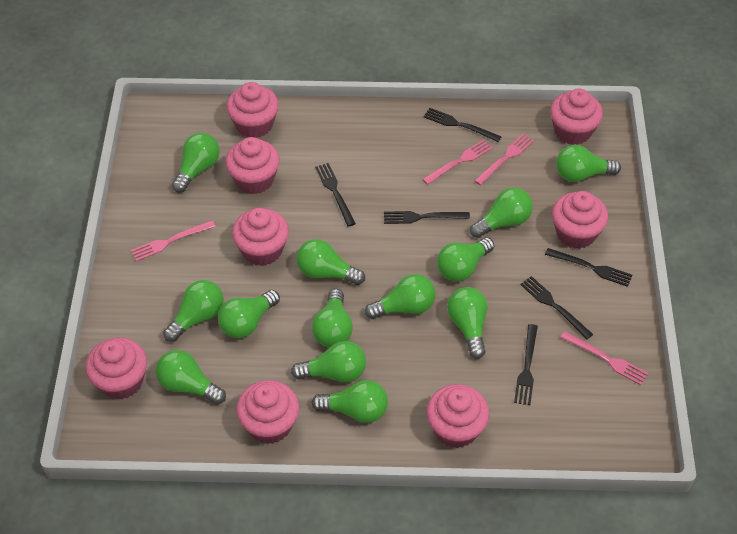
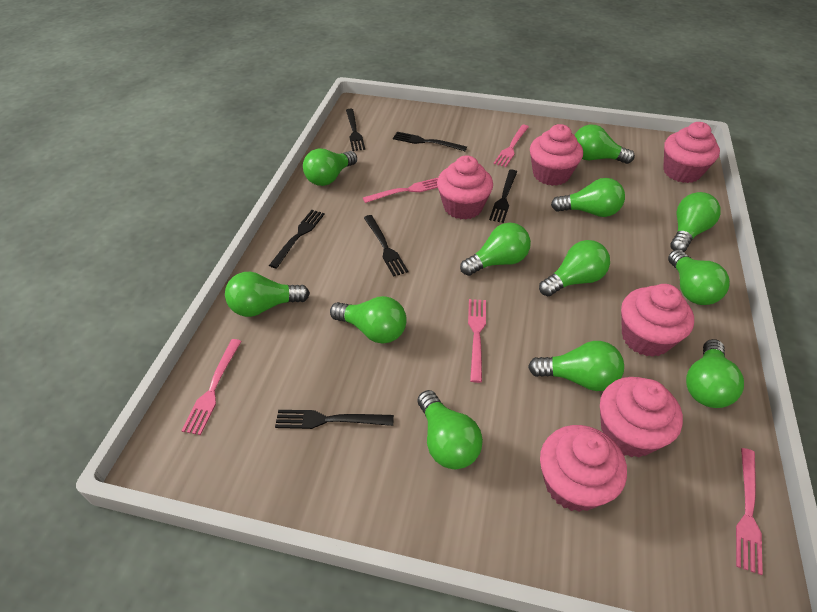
green light bulb: 13 -> 12
pink cupcake: 8 -> 6
pink fork: 4 -> 5

